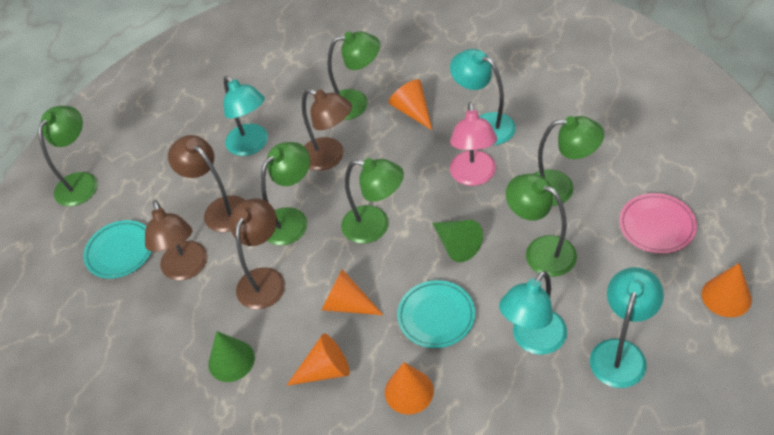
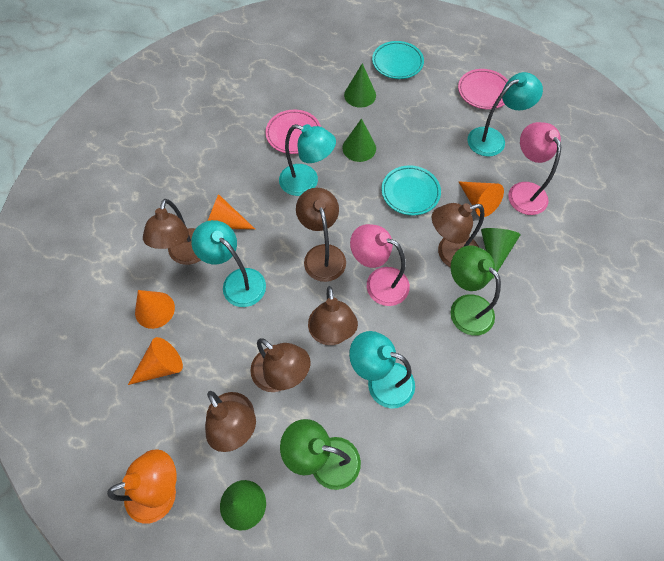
brown lamp: 4 -> 6
green cone: 2 -> 4
green lamp: 6 -> 2
orange cone: 5 -> 4
orange lamp: 0 -> 1
pink lamp: 1 -> 2
pink plate: 1 -> 2

